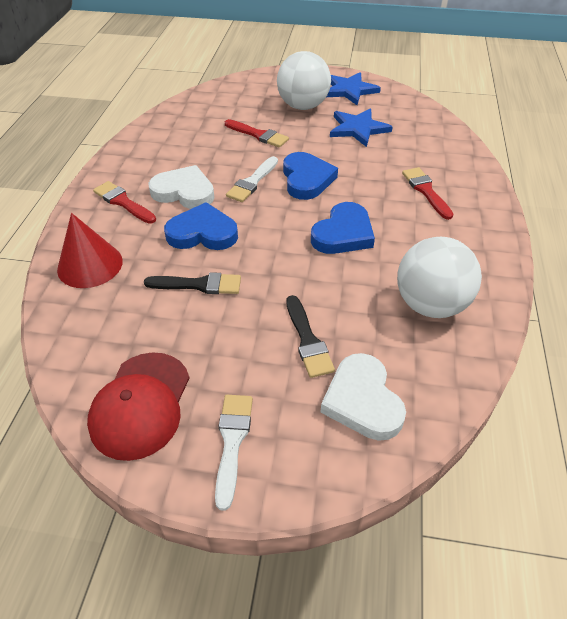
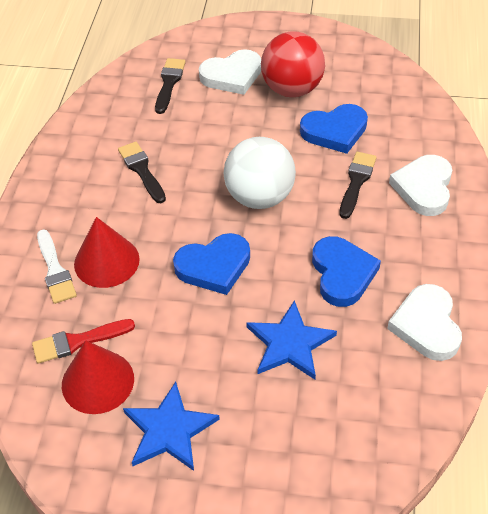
black brush: 2 -> 3
red ball: 0 -> 1
red brush: 3 -> 1
red cap: 1 -> 0
red cone: 1 -> 2
white ball: 2 -> 1
white brush: 2 -> 1
white heart: 2 -> 3

